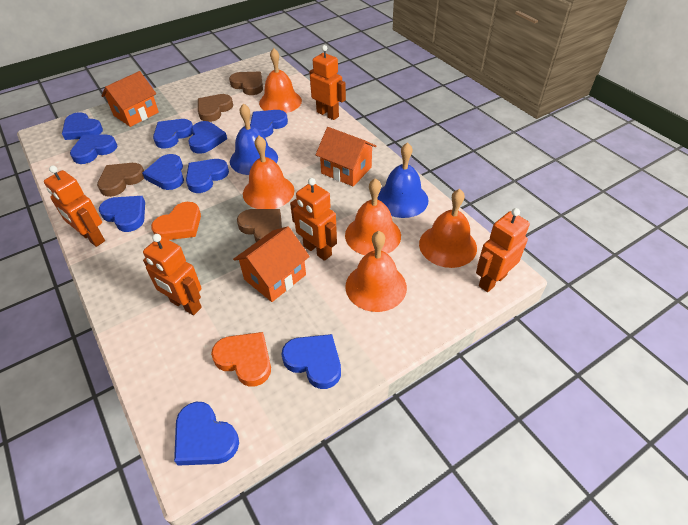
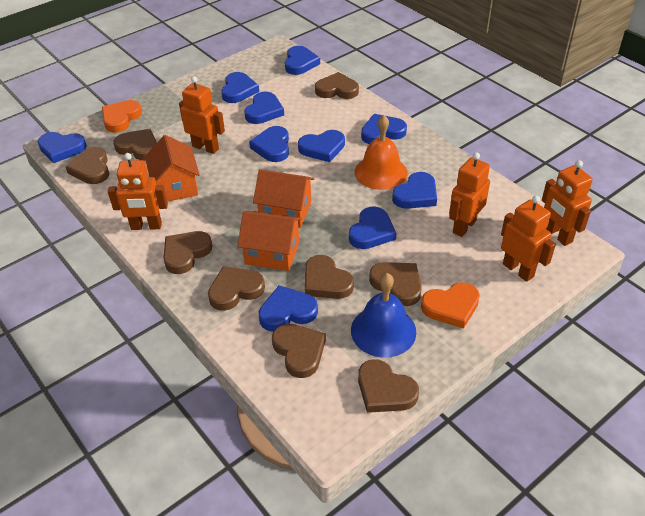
blue bell: 2 -> 1
brown heart: 4 -> 9
orange bell: 5 -> 1

